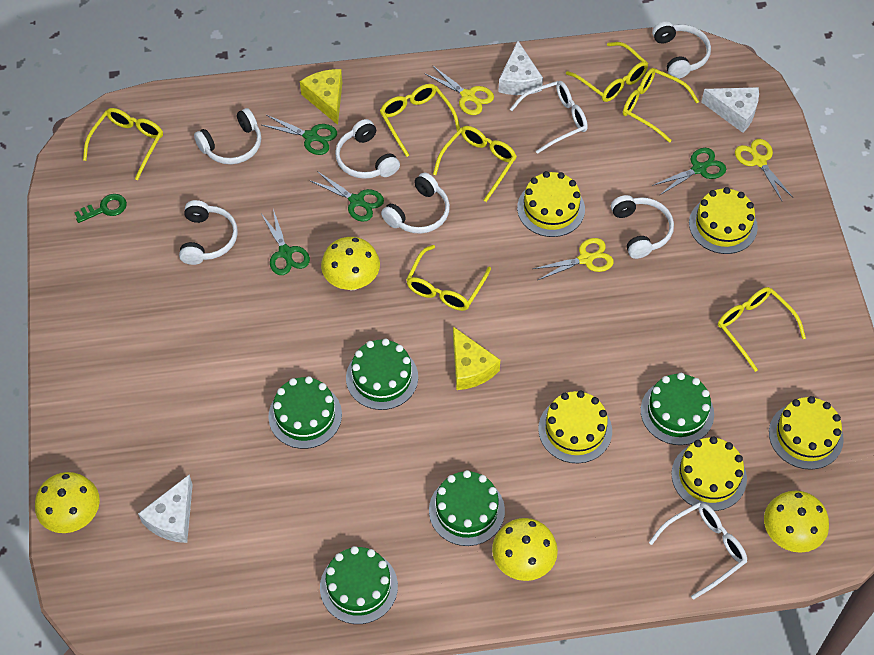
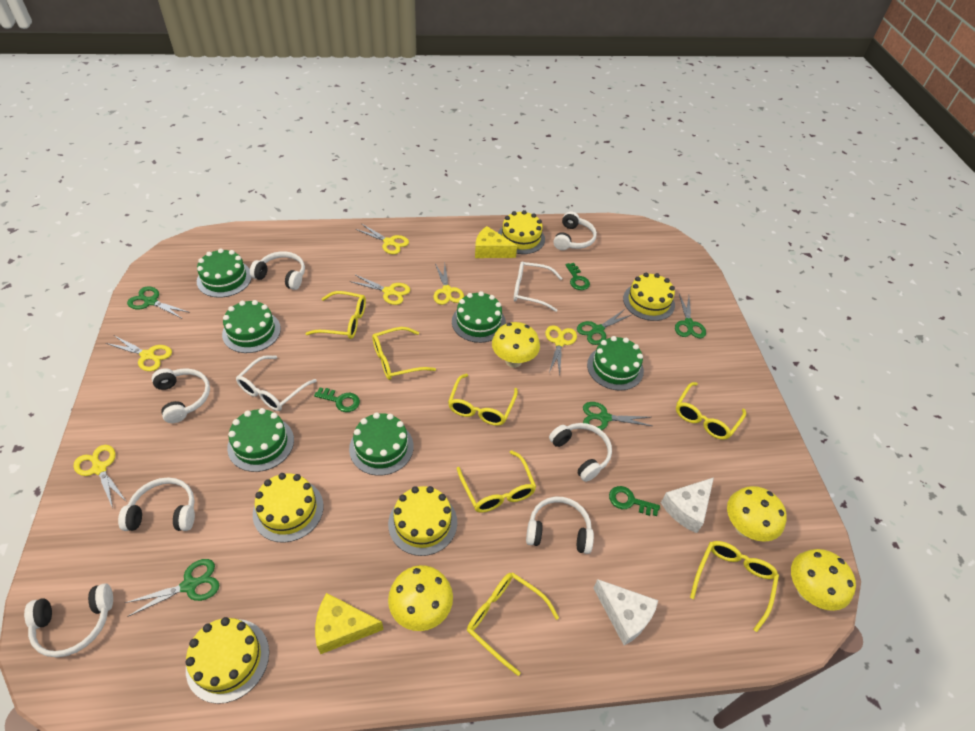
green cake: 5 -> 6
green key: 1 -> 3
green scissors: 4 -> 5
white cheese: 3 -> 2
white headphones: 6 -> 7
yellow scissors: 3 -> 6

